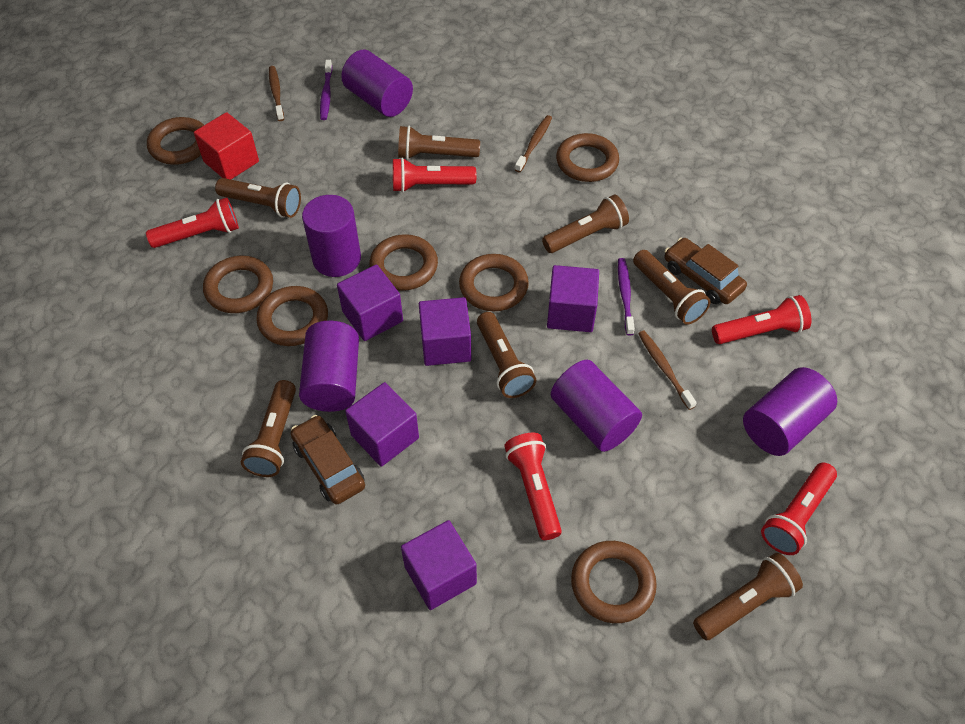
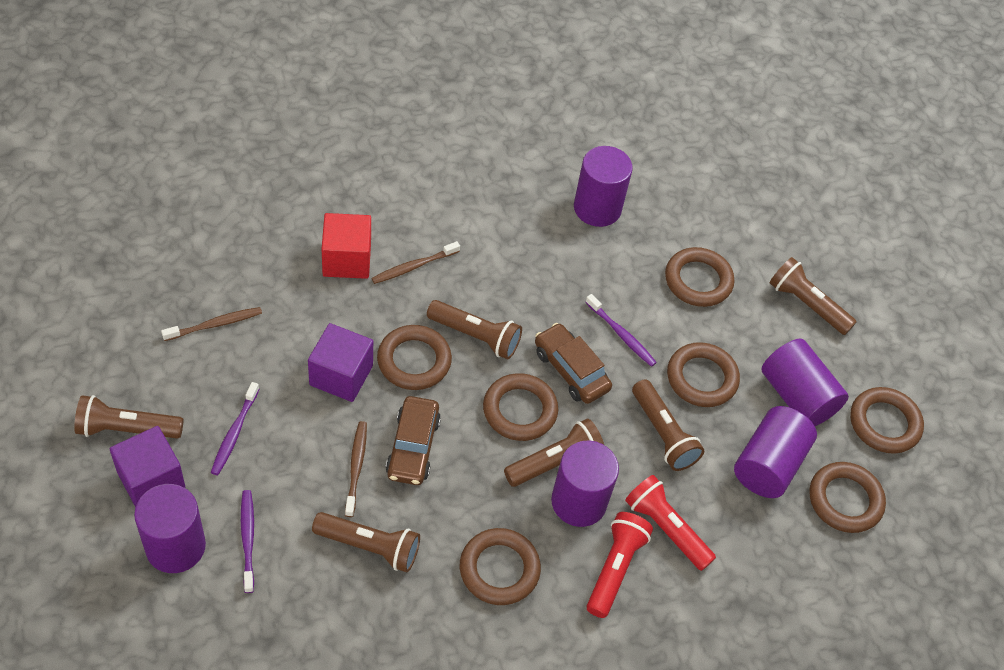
brown flashlight: 7 -> 6
purple cube: 5 -> 2
purple toothbrush: 2 -> 3
red flashlight: 5 -> 2

